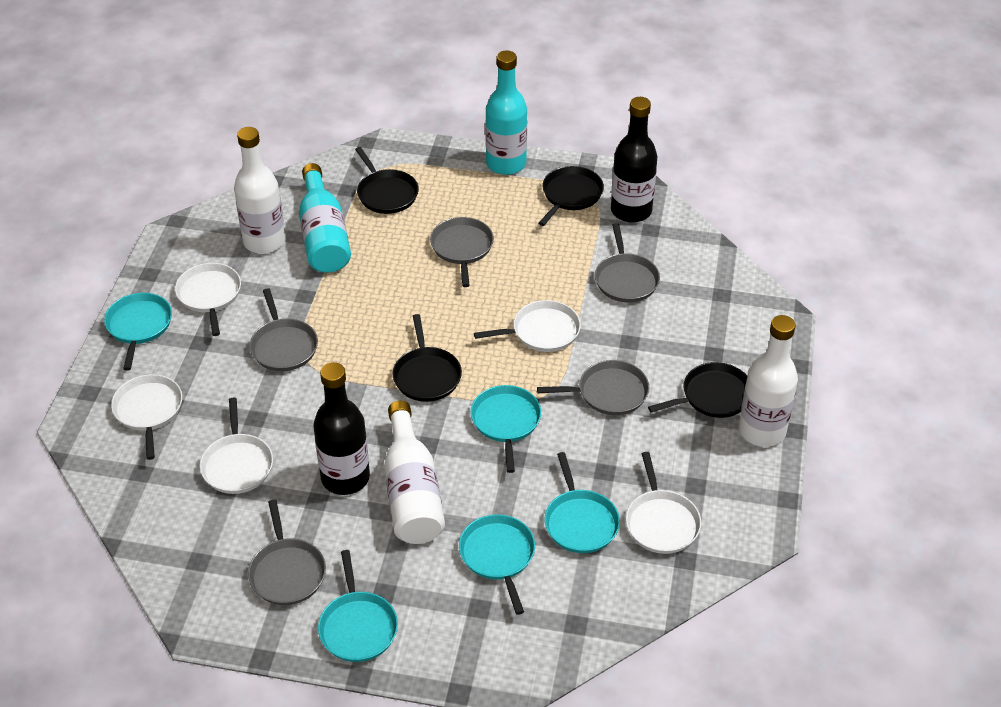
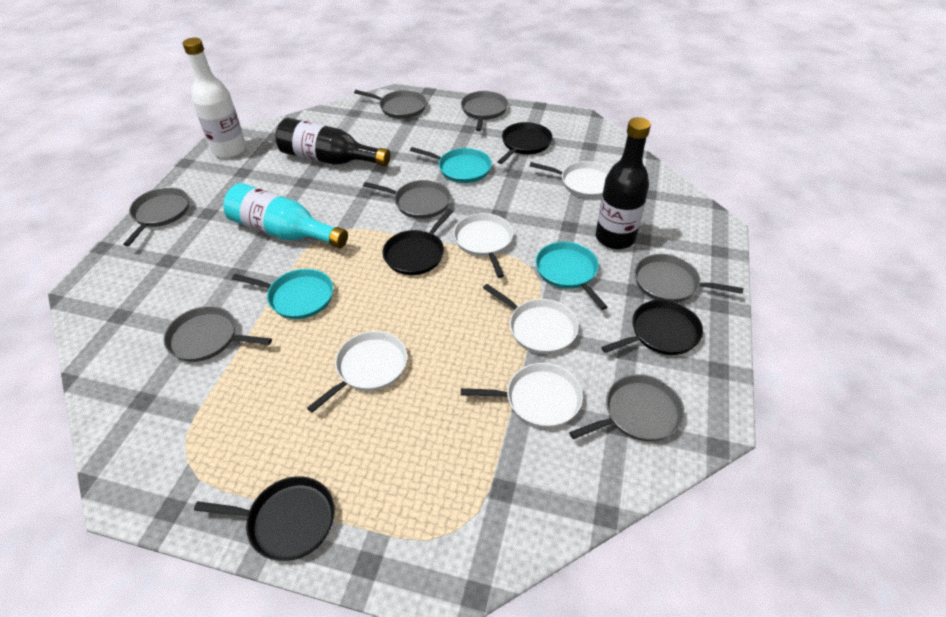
grey pan: 5 -> 7
turquoise bottle: 2 -> 1
turquoise pan: 5 -> 3
white bottle: 3 -> 1

